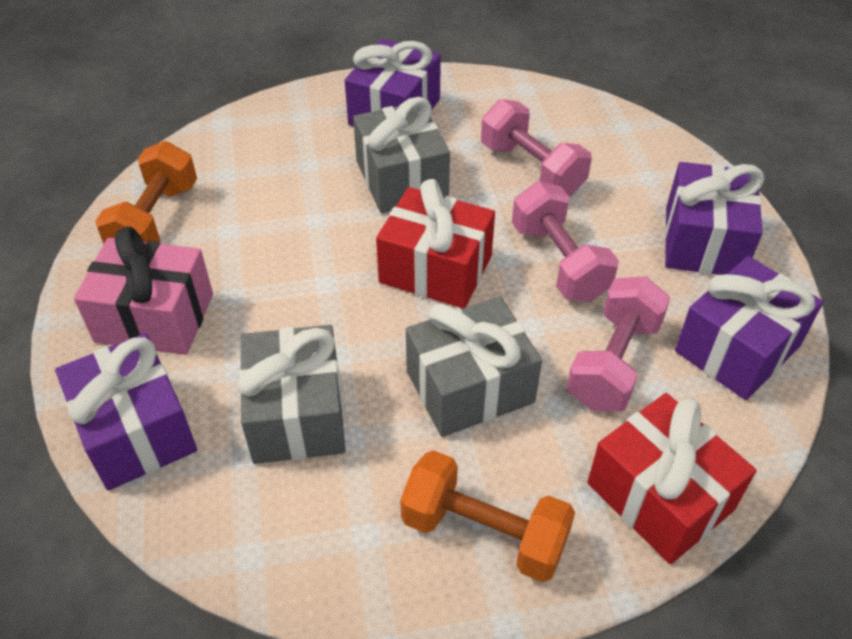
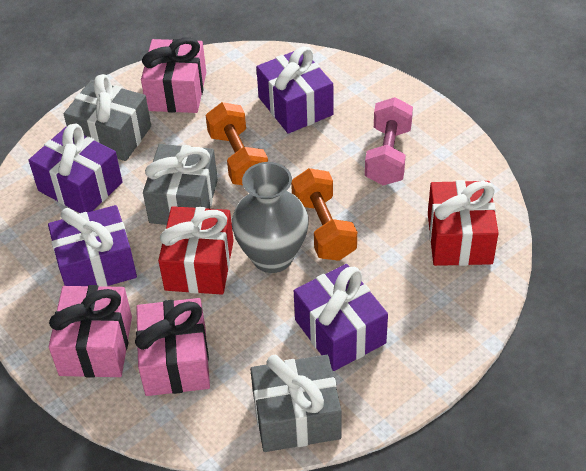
grey vase: 0 -> 1
pink dumbbell: 3 -> 1
pink gift: 1 -> 3

